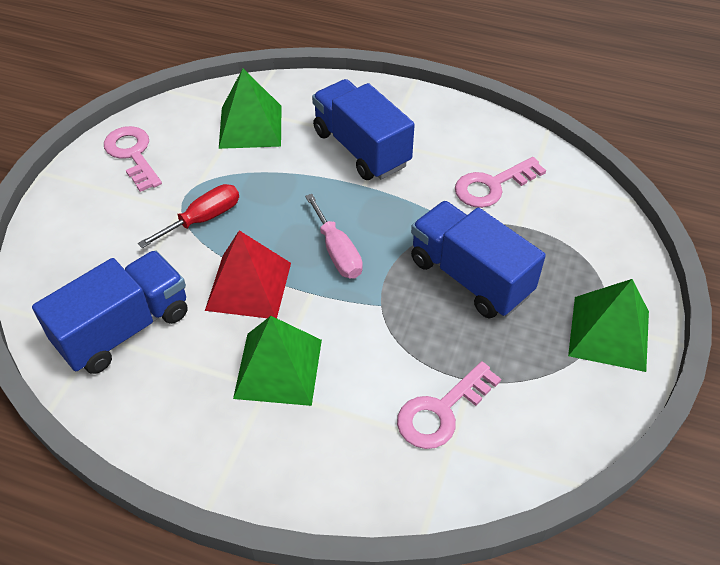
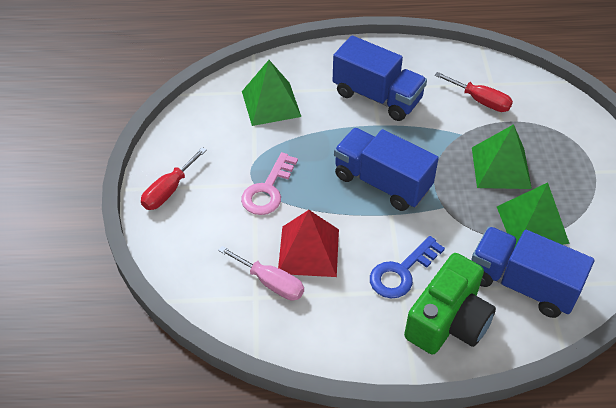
blue key: 0 -> 1
green camera: 0 -> 1
pink key: 3 -> 1
red screwdriver: 1 -> 2

